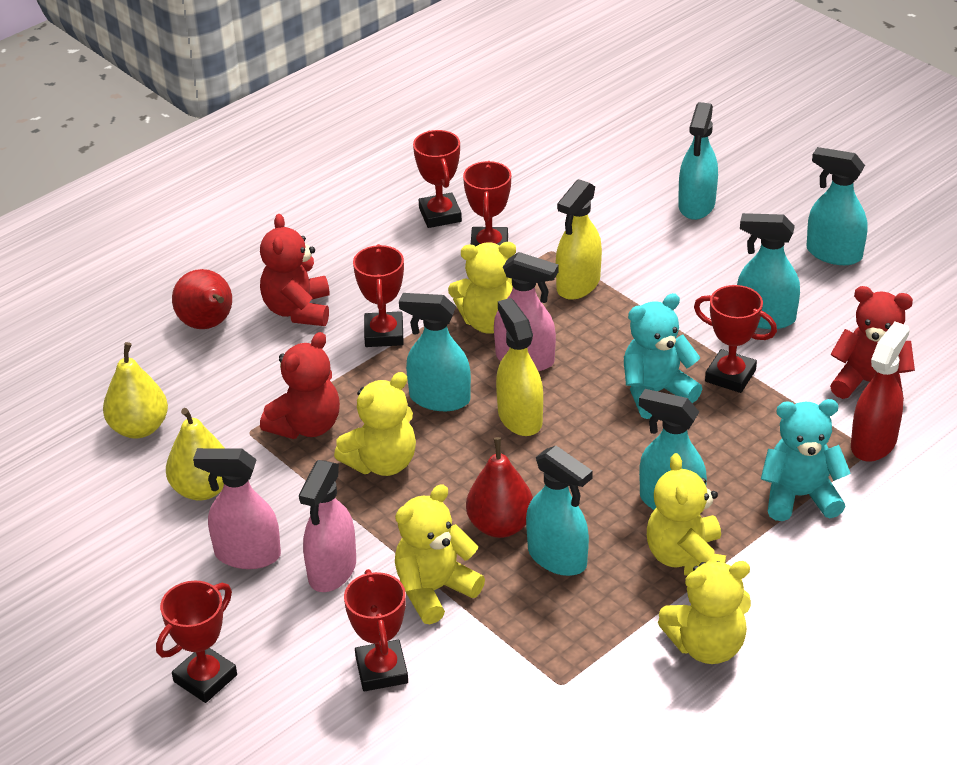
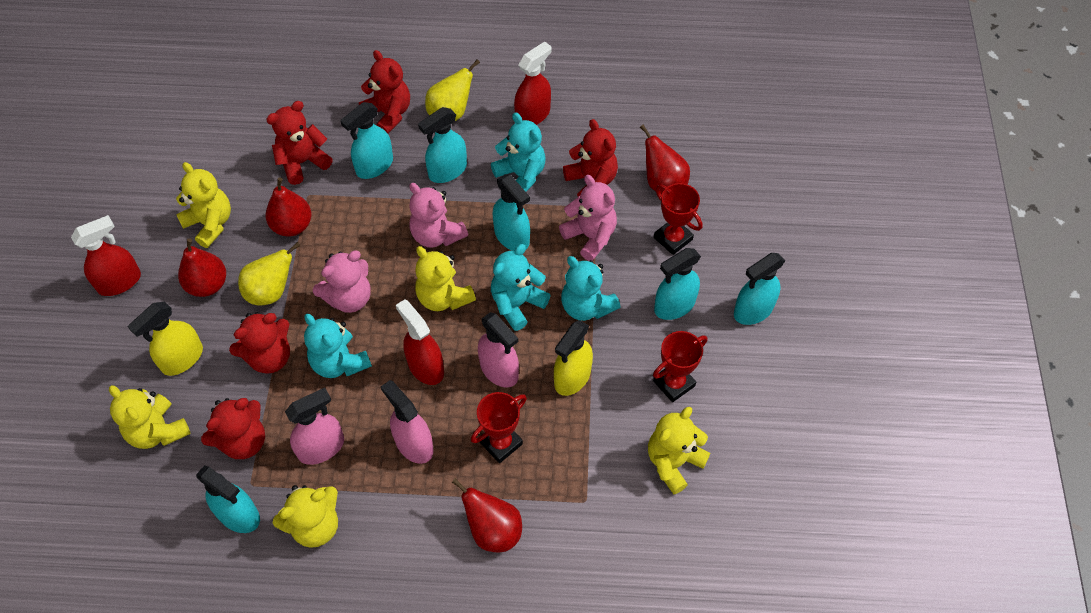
pink teddy bear: 0 -> 3
red pear: 2 -> 4
red spray bottle: 1 -> 3
red teddy bear: 3 -> 5
red trophy: 6 -> 3
turquoise teddy bear: 2 -> 4

